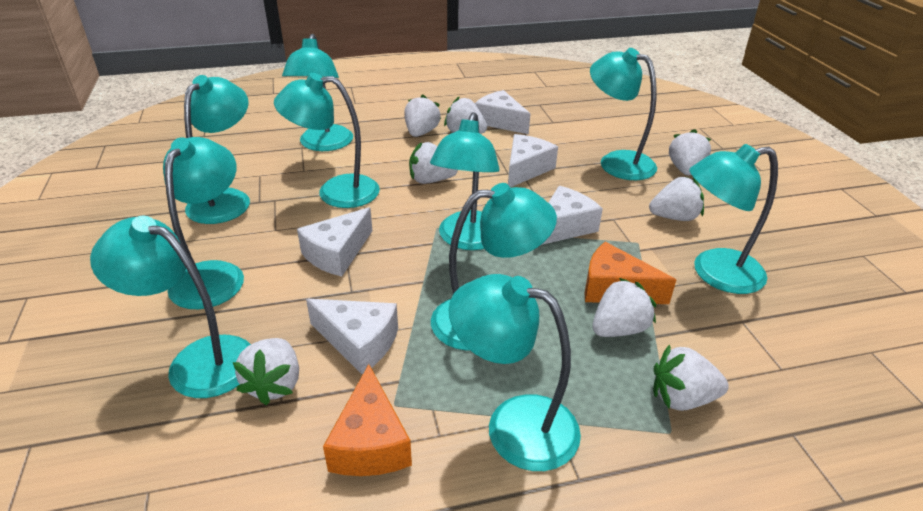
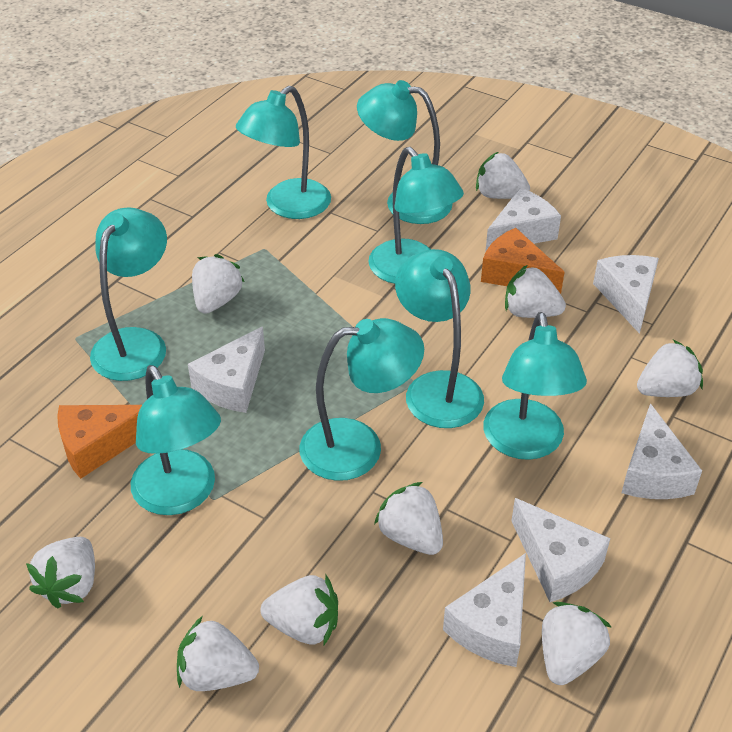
turquoise lamp: 10 -> 8
white cheese: 5 -> 6
white strawberry: 8 -> 9

